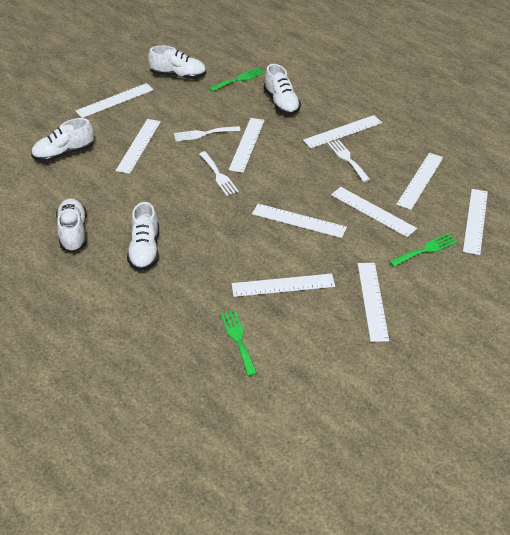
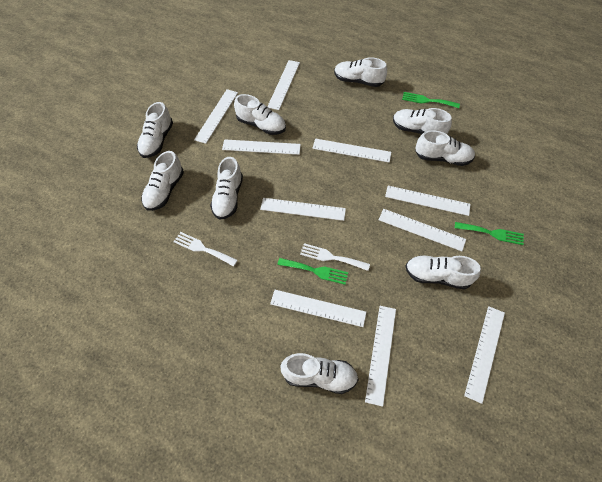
white fork: 3 -> 2
white shoe: 5 -> 9

